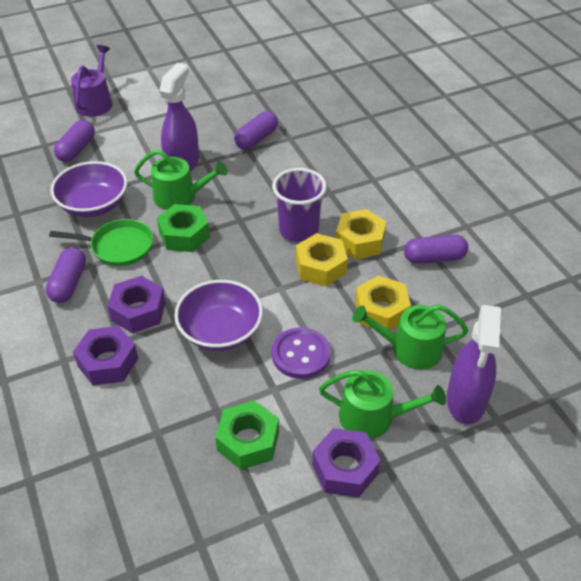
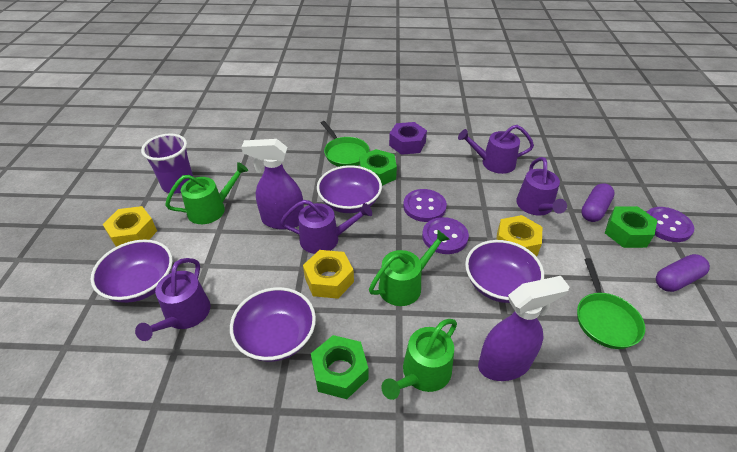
green nut: 2 -> 3
green pan: 1 -> 2
purple bowl: 2 -> 4
purple button: 1 -> 3
purple capsule: 4 -> 2
purple nut: 3 -> 1
purple watering can: 1 -> 4

